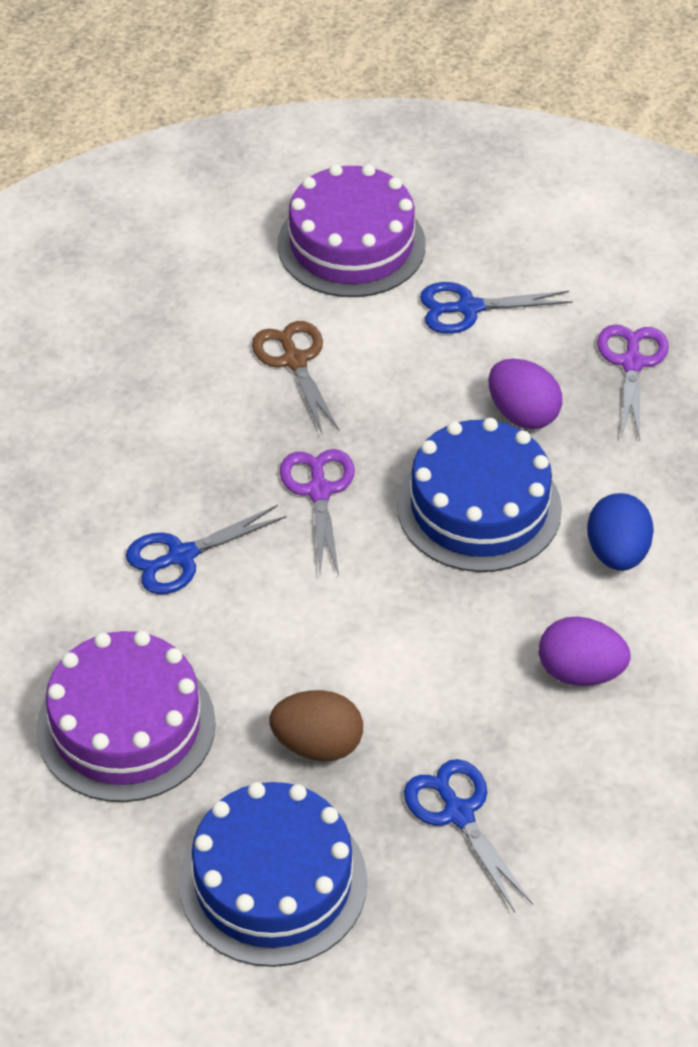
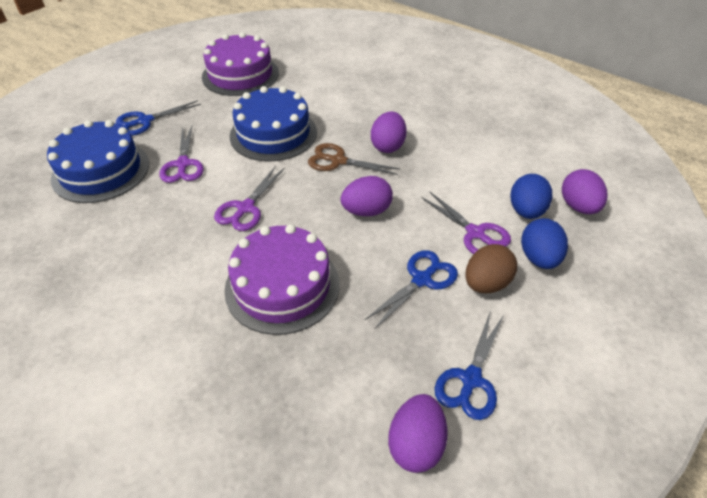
blue egg: 1 -> 2
purple egg: 2 -> 4
purple scissors: 2 -> 3

